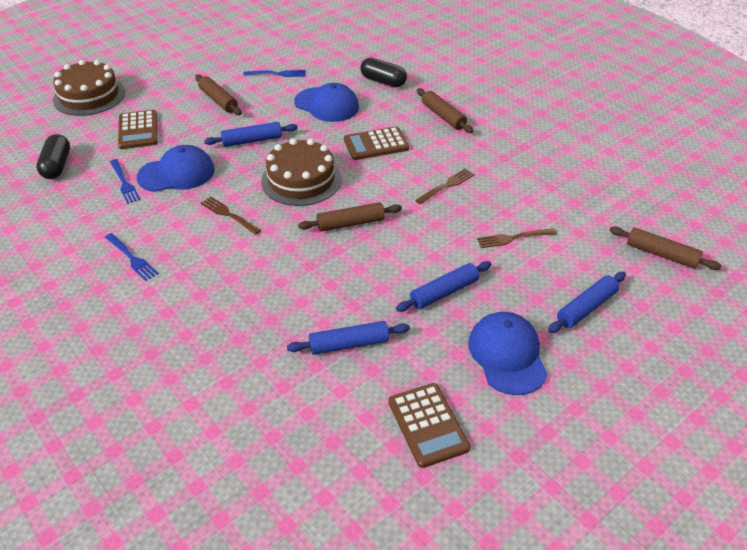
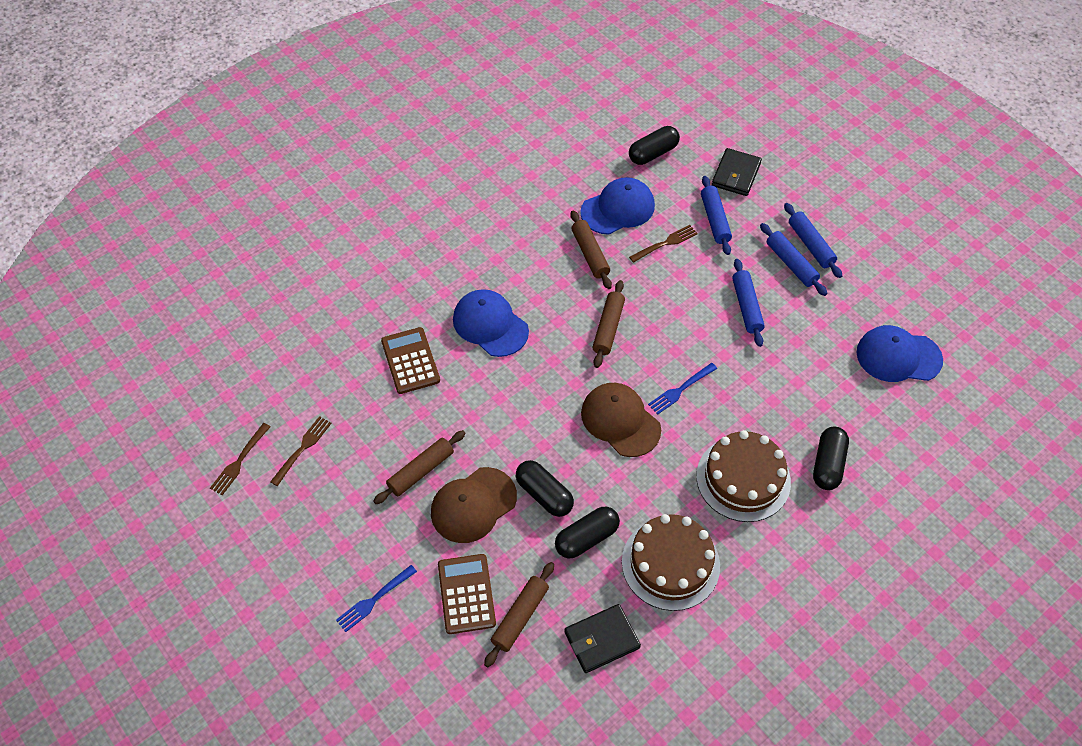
black capsule: 2 -> 4
black wallet: 0 -> 2
blue fork: 3 -> 2
brown calculator: 3 -> 2
brown cap: 0 -> 2

